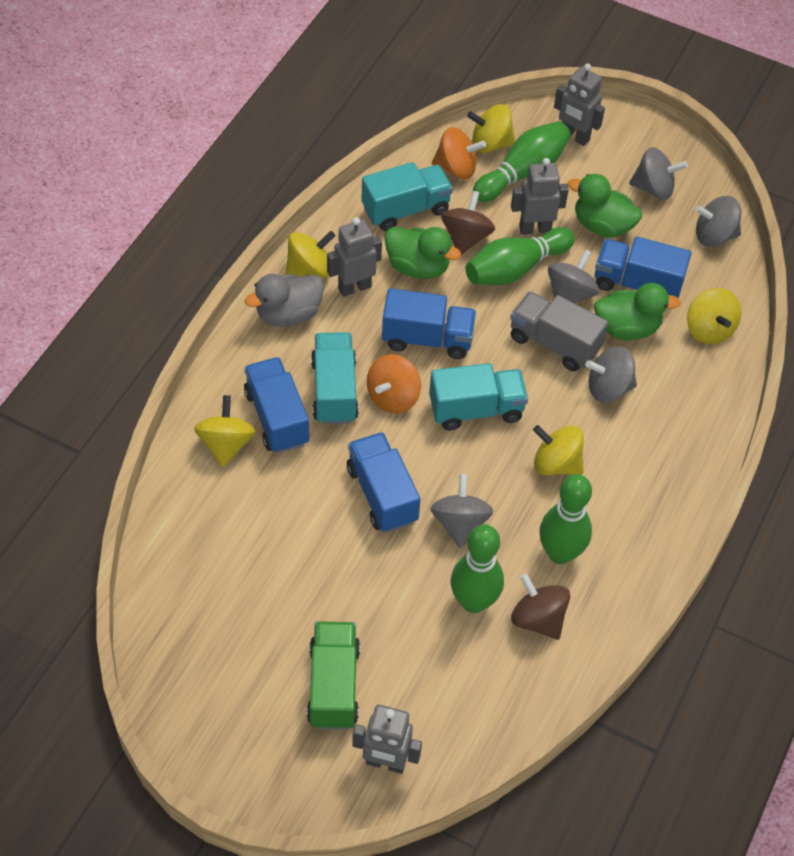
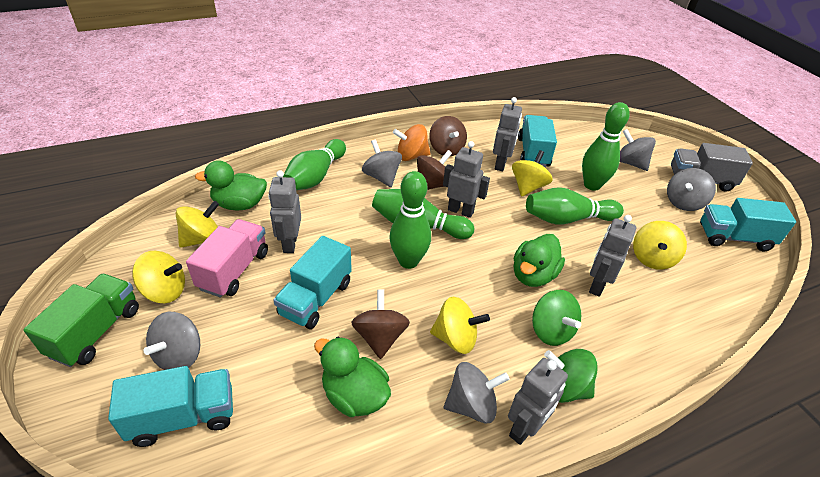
blue truck: 4 -> 0
brown spinning top: 2 -> 3
green bowling pin: 4 -> 5
green spinning top: 0 -> 2
grey duck: 1 -> 0
grey robot: 4 -> 5
orange spinning top: 2 -> 1
pink truck: 0 -> 1
turquoise truck: 3 -> 4

